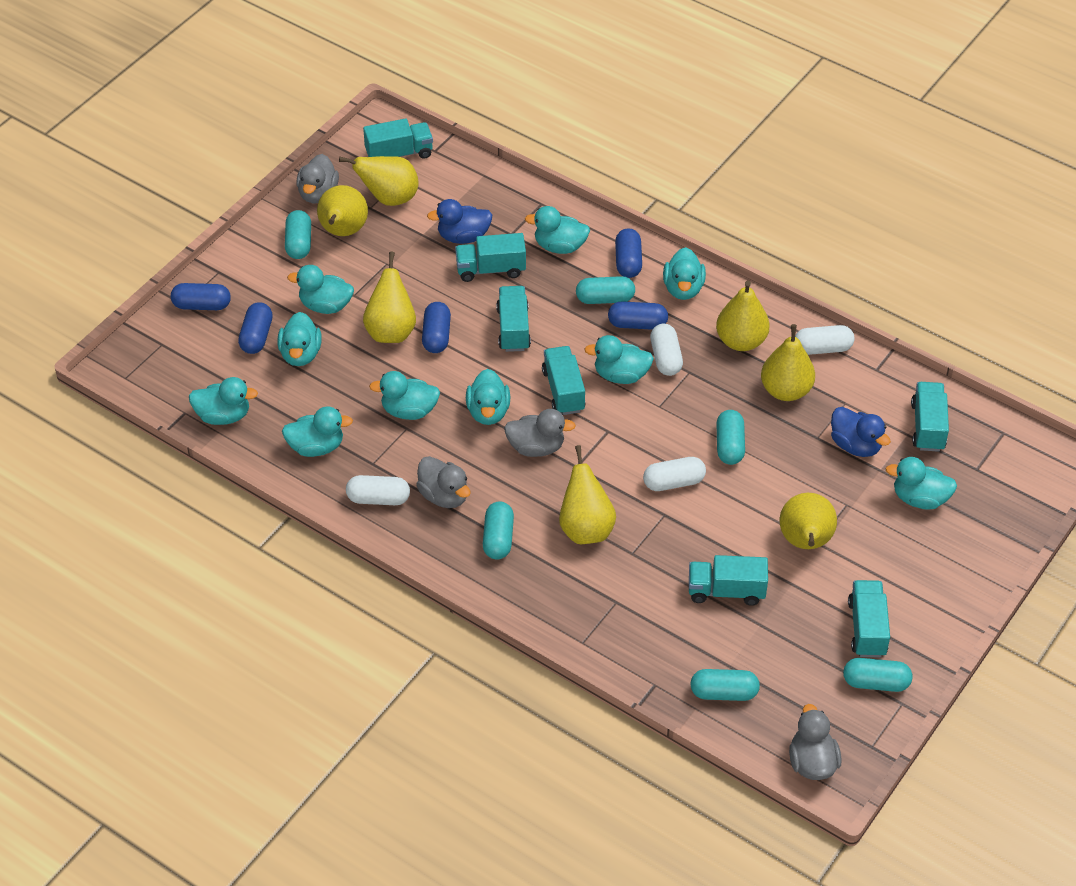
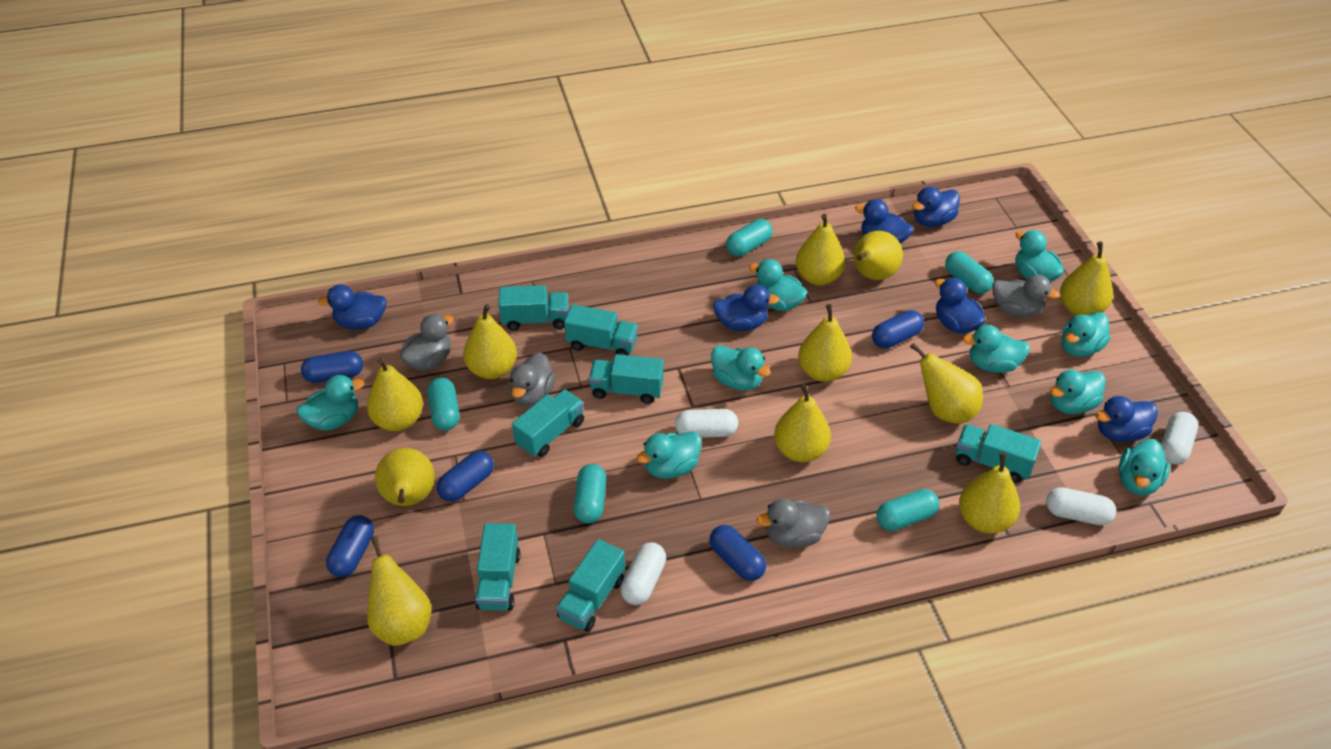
blue duck: 2 -> 6
turquoise capsule: 6 -> 5
turquoise duck: 10 -> 9
yellow pear: 7 -> 11

